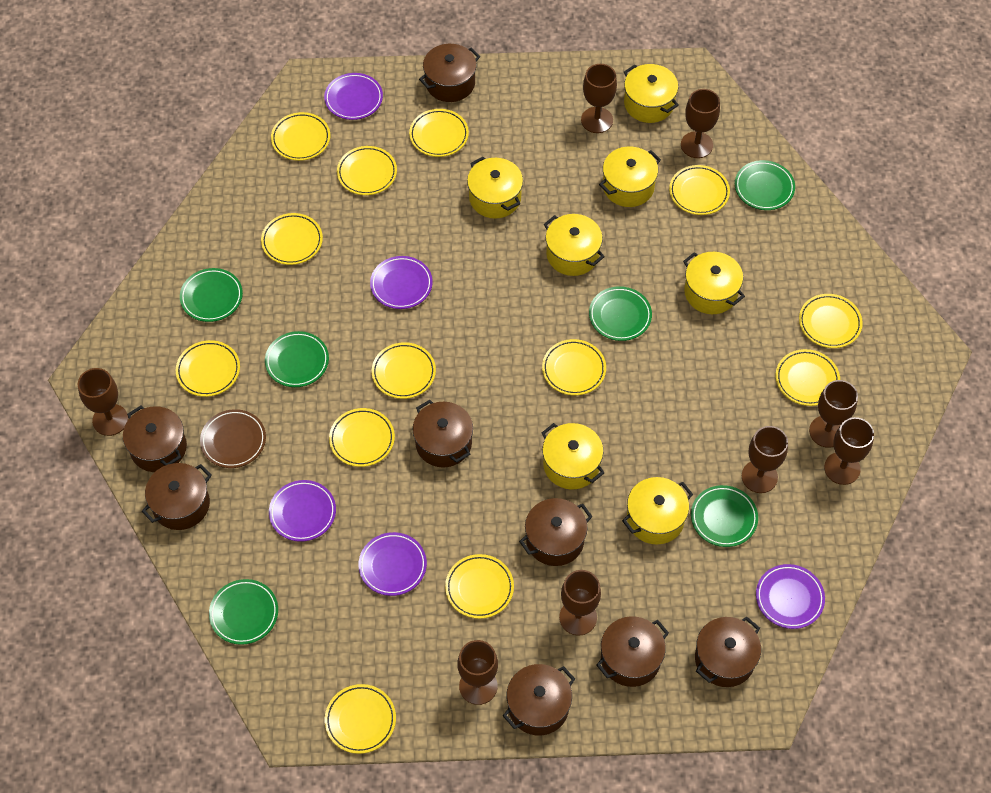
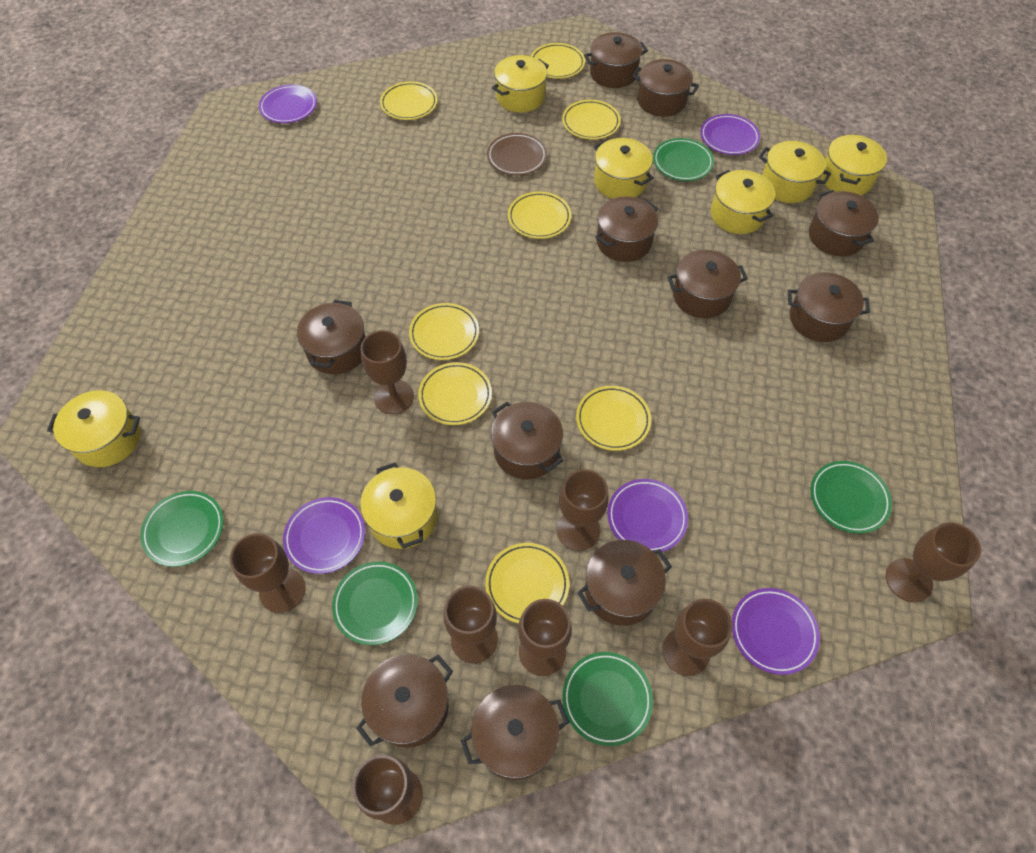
brown pot: 8 -> 11
green plate: 6 -> 5
yellow plate: 13 -> 8

